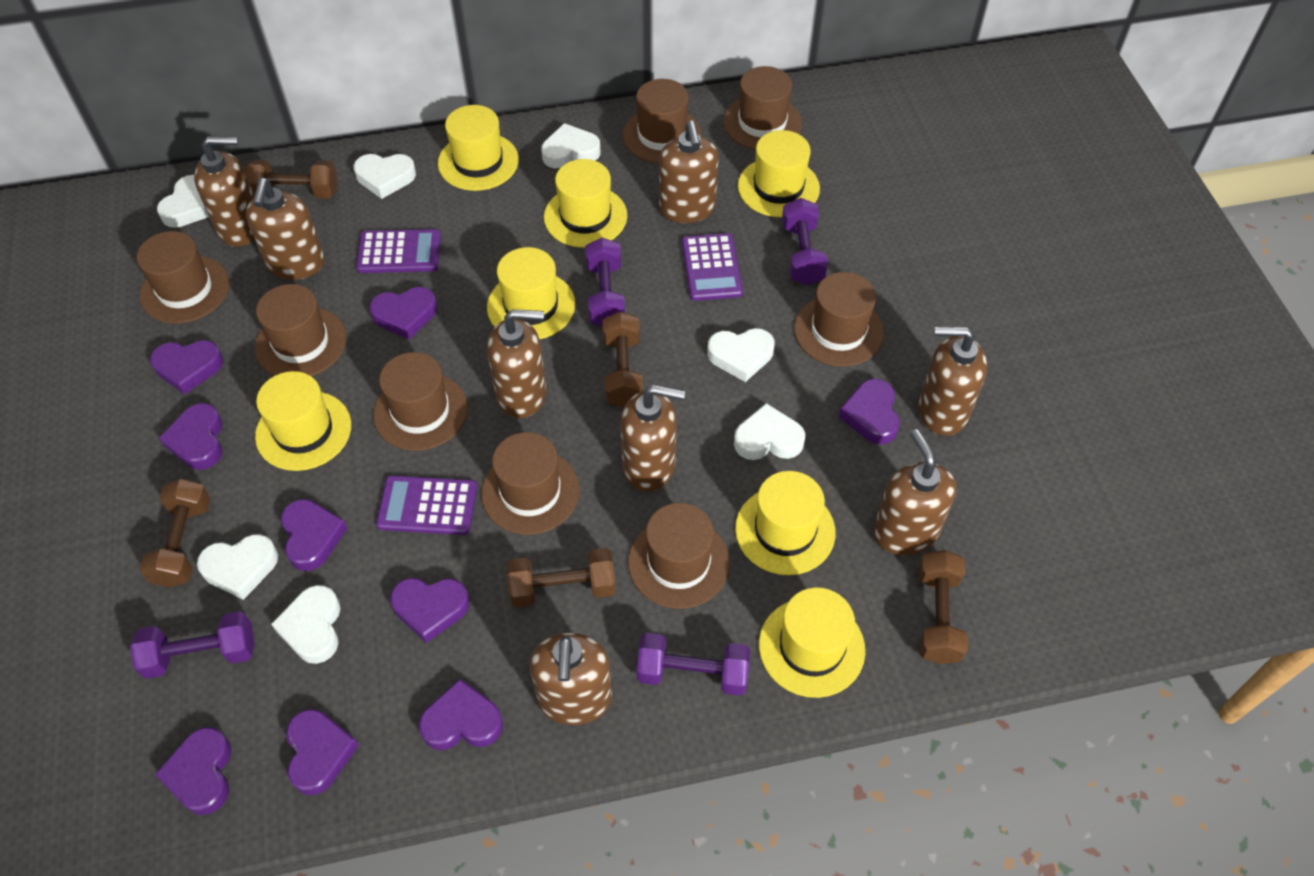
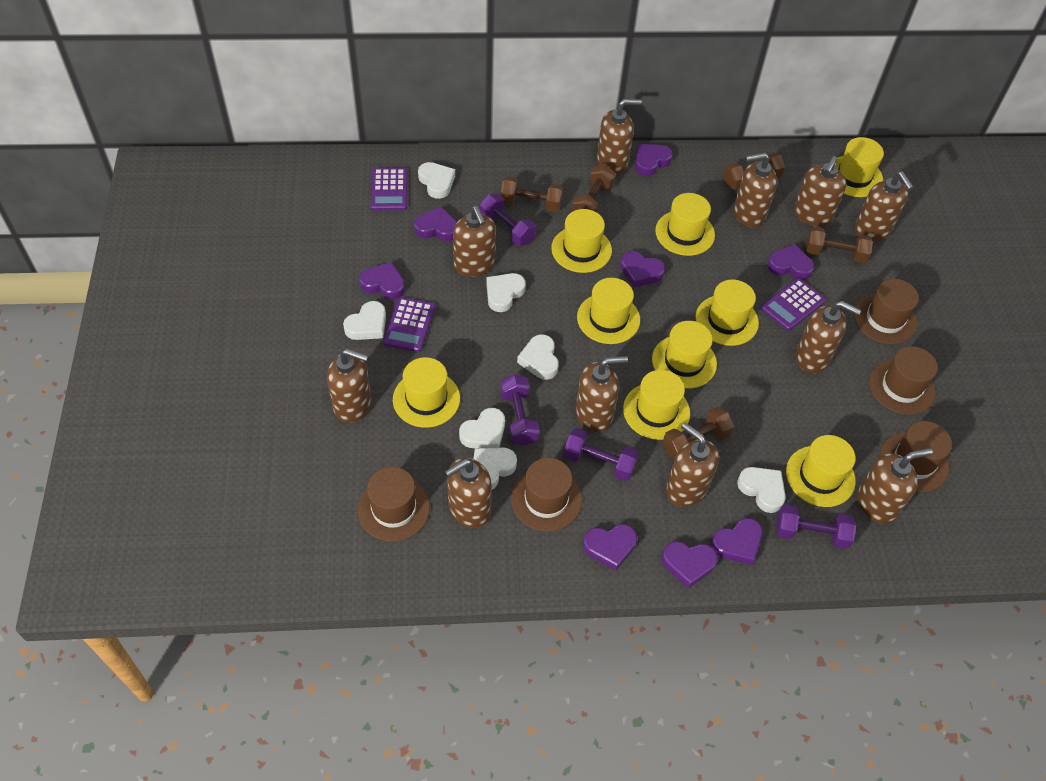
brown hat: 8 -> 5
brown soap dispenser: 8 -> 11
purple heart: 9 -> 8
yellow hat: 7 -> 9

